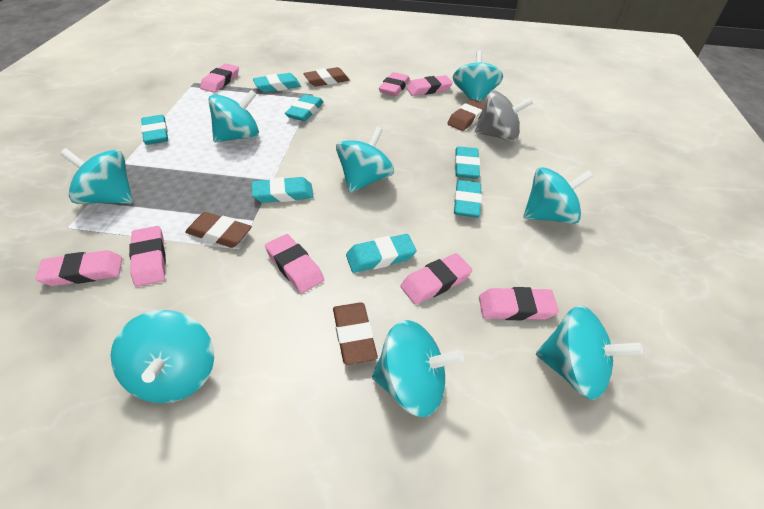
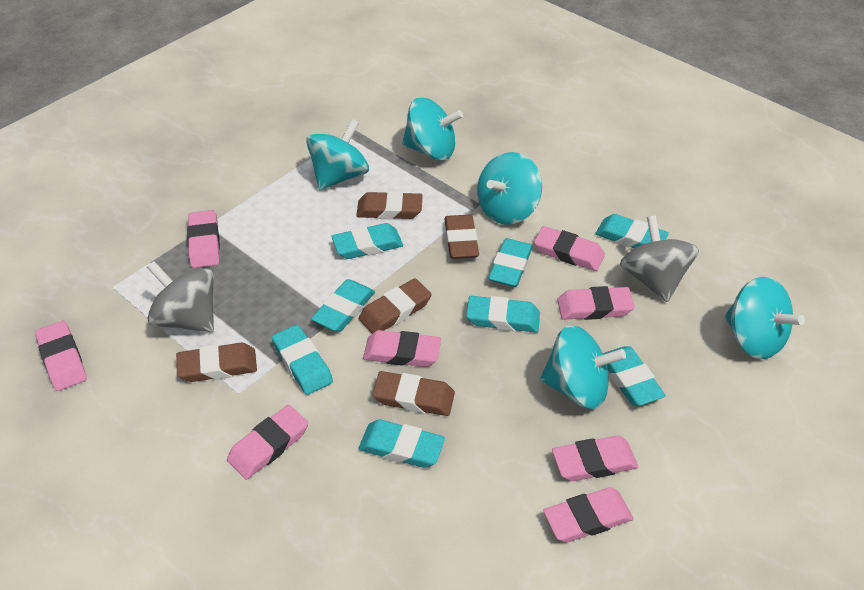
brown eraser: 4 -> 5
grey spinning top: 1 -> 2
turquoise eraser: 7 -> 8
turquoise spinning top: 8 -> 5

